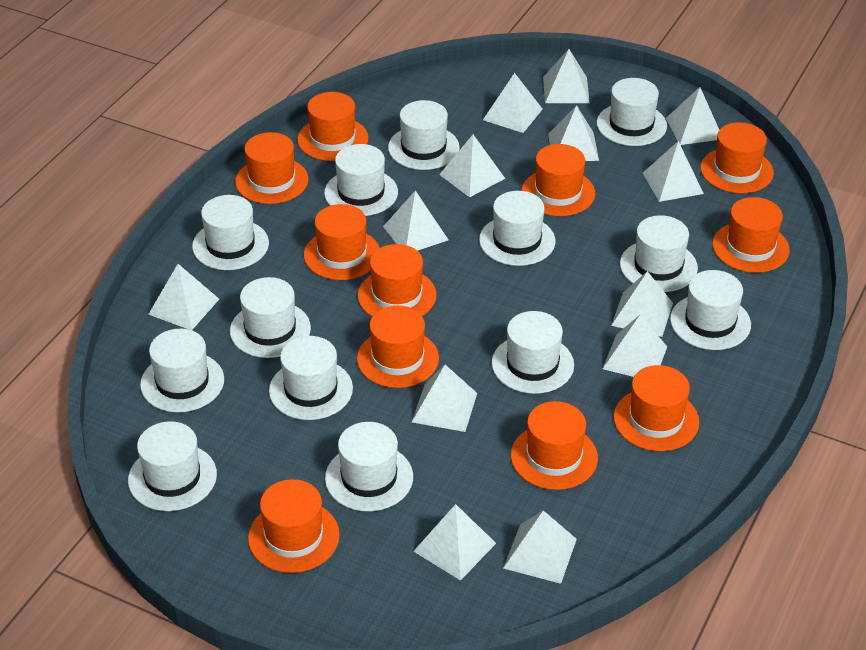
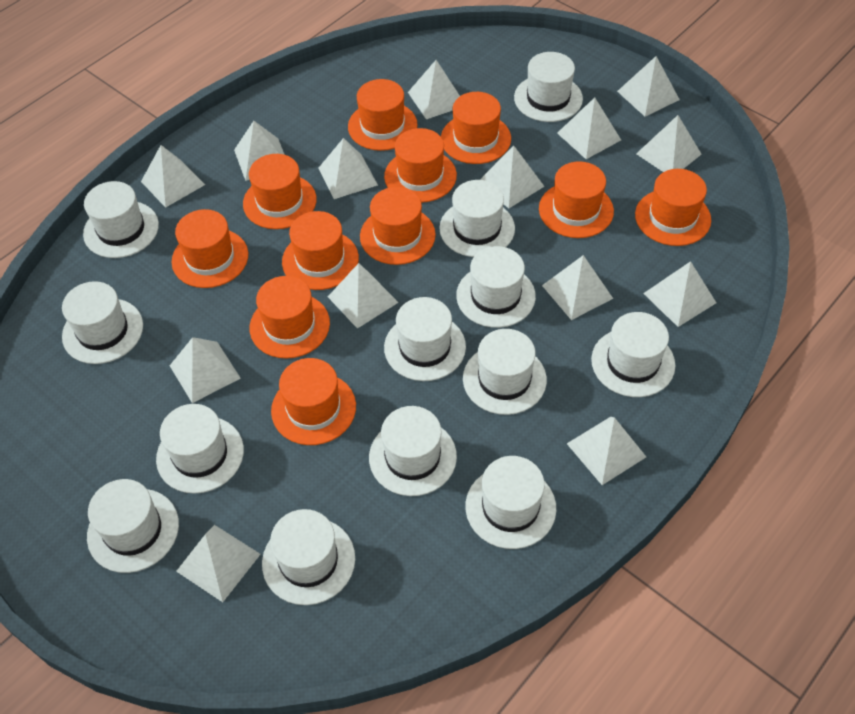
white pyramid: 13 -> 14

